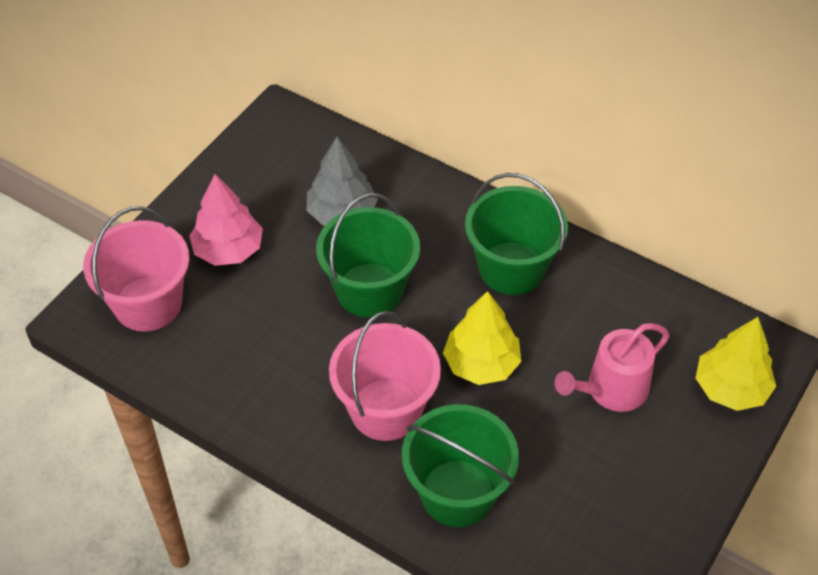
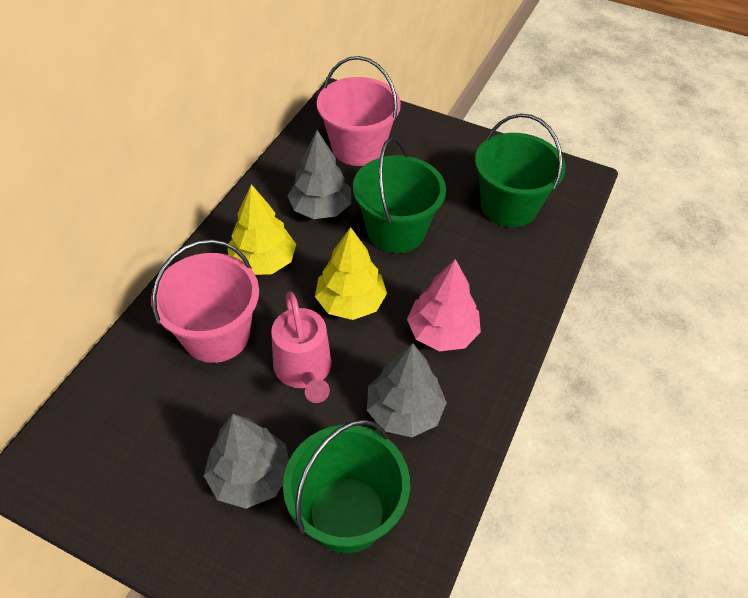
grey tree: 1 -> 3

